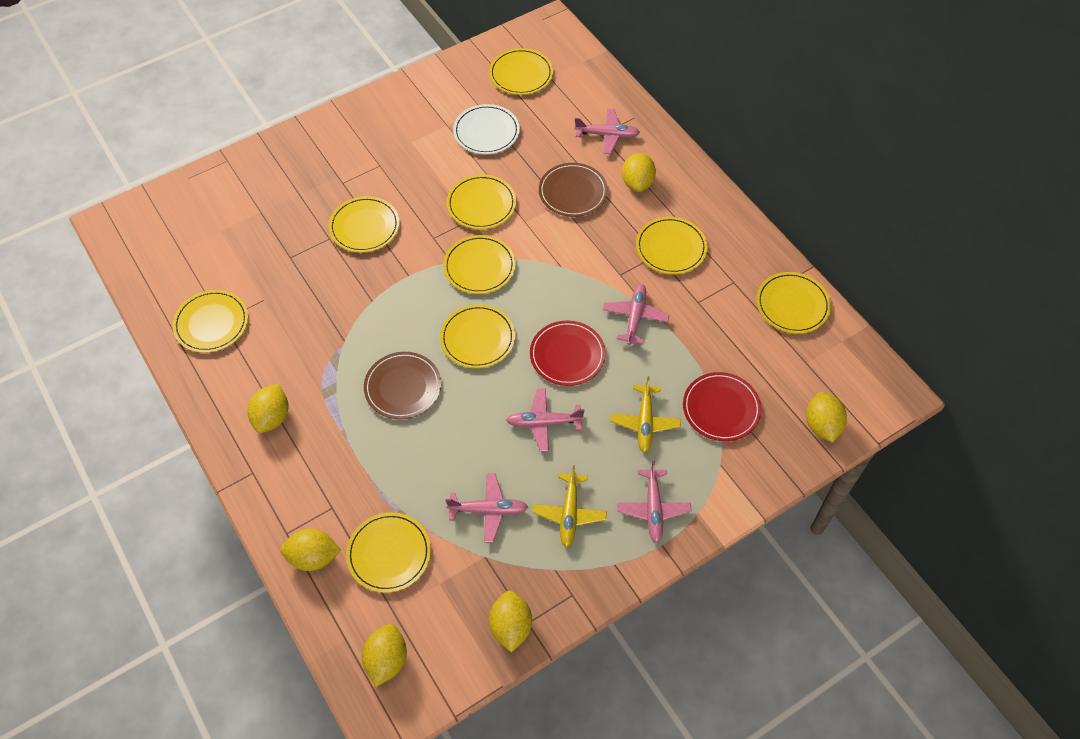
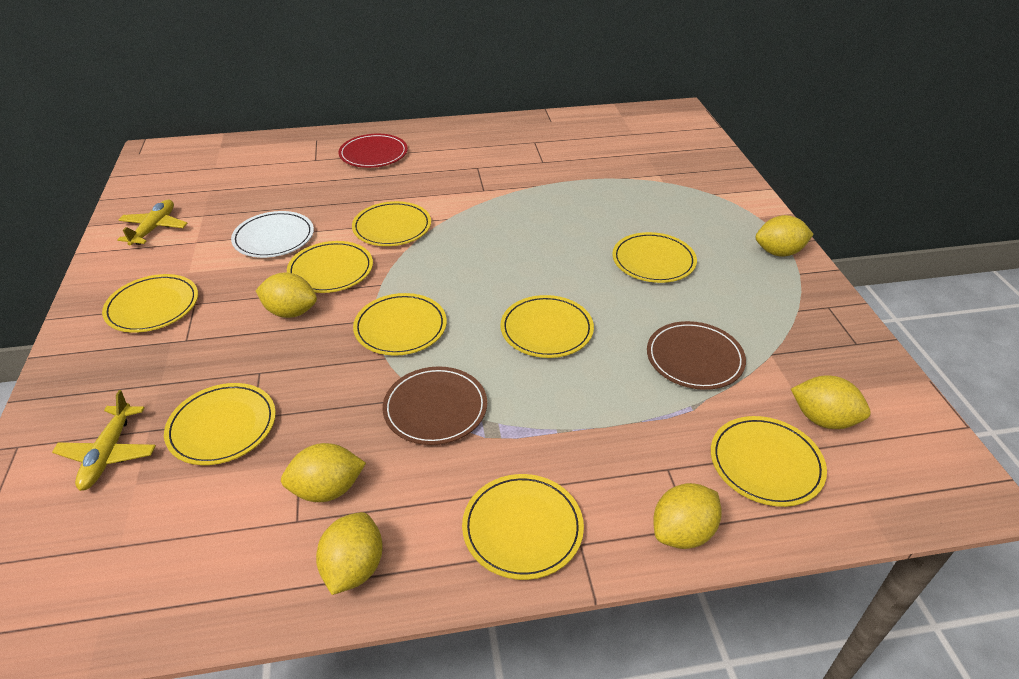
pink plane: 5 -> 0
red plate: 2 -> 1

